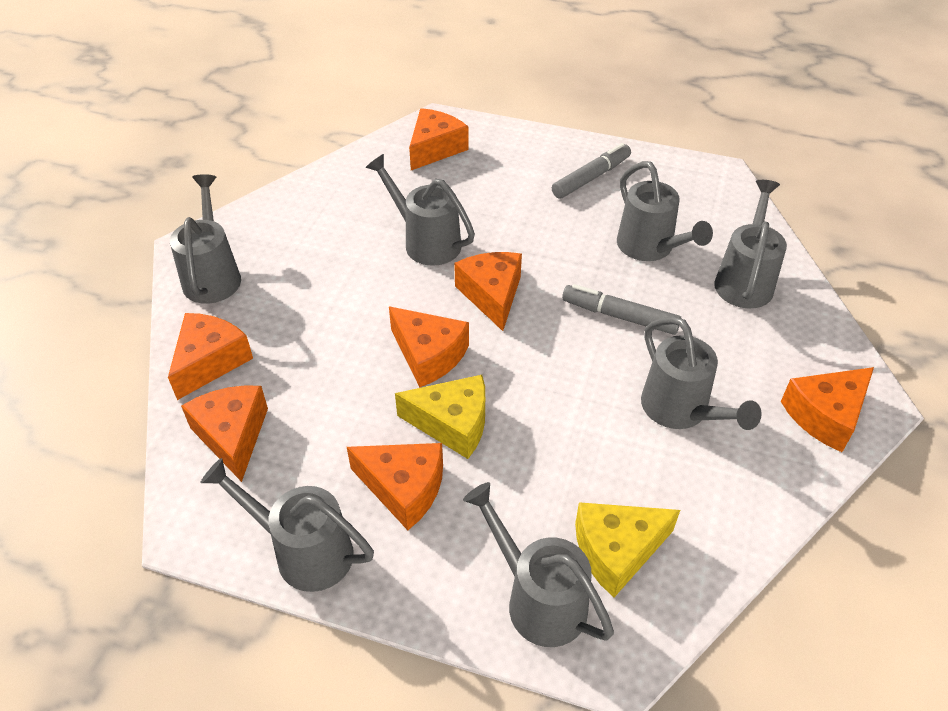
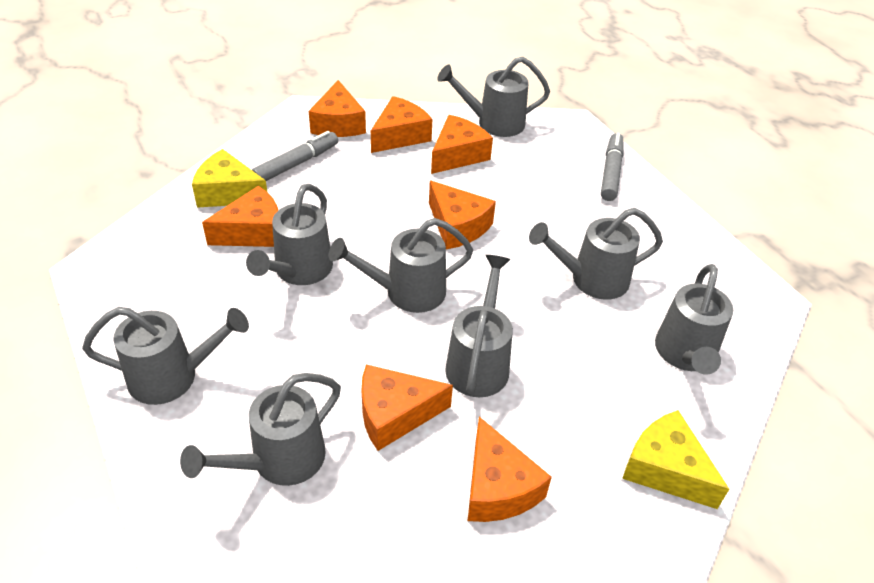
grey watering can: 7 -> 8

